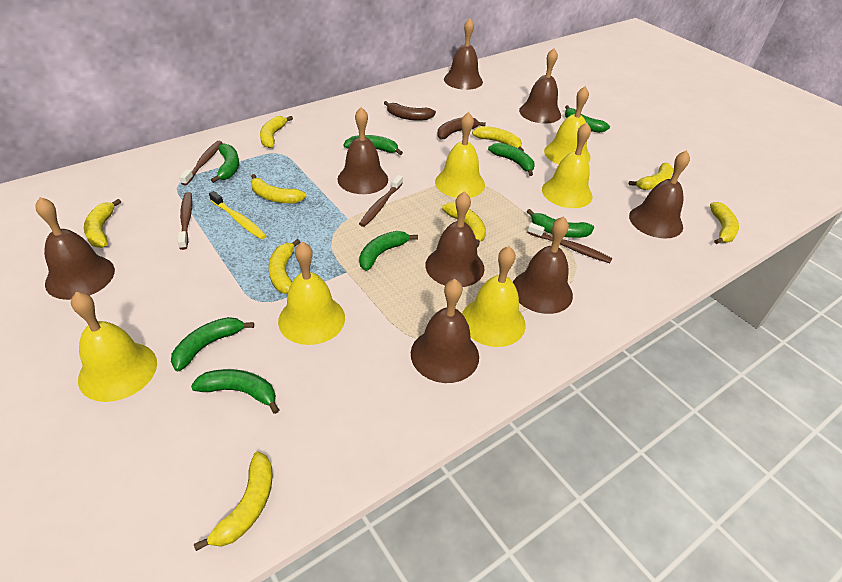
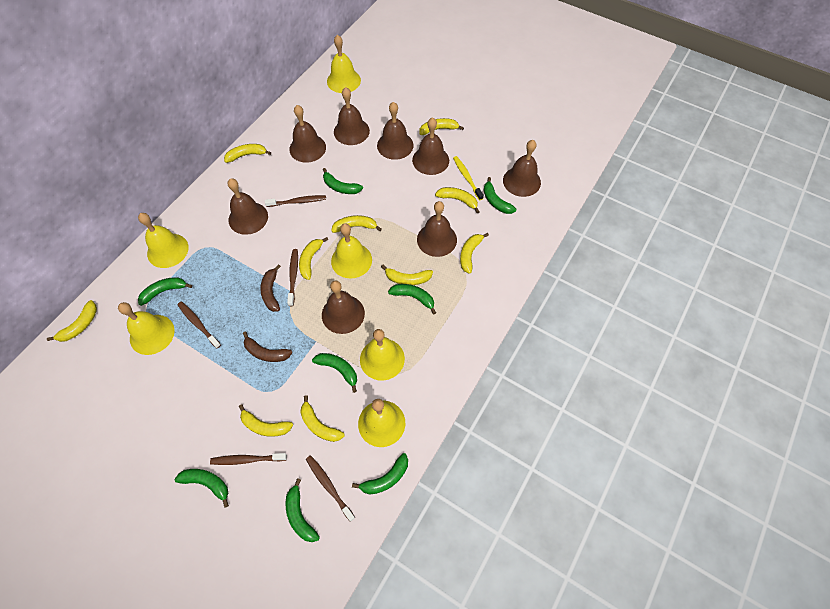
brown toothbrush: 4 -> 5
yellow banana: 9 -> 10

